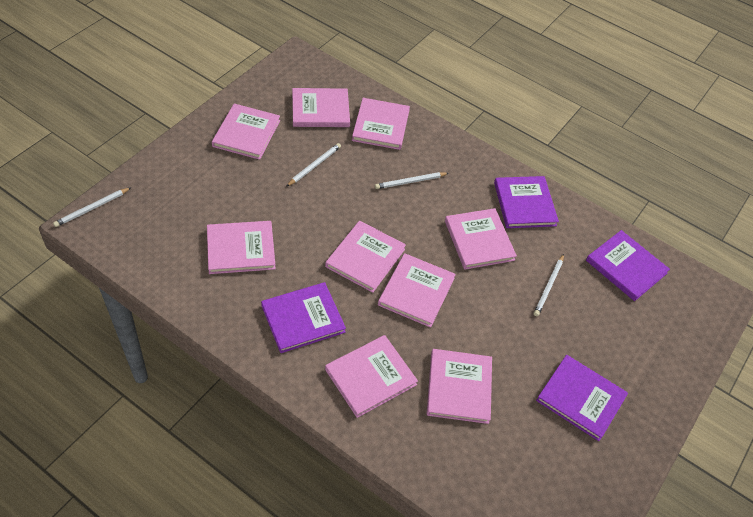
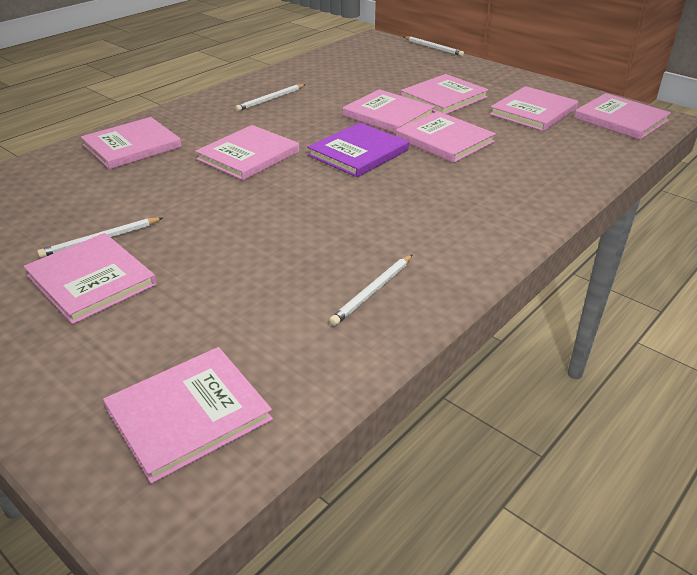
purple book: 4 -> 1

